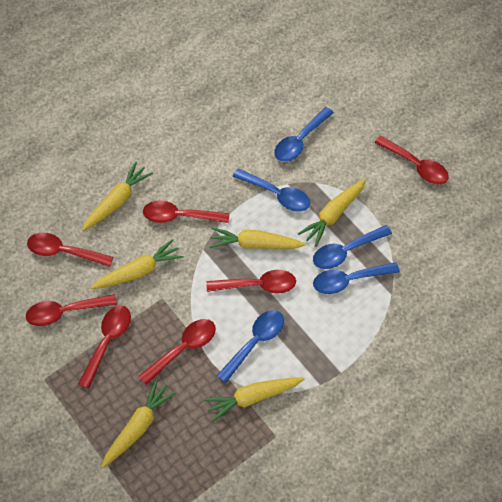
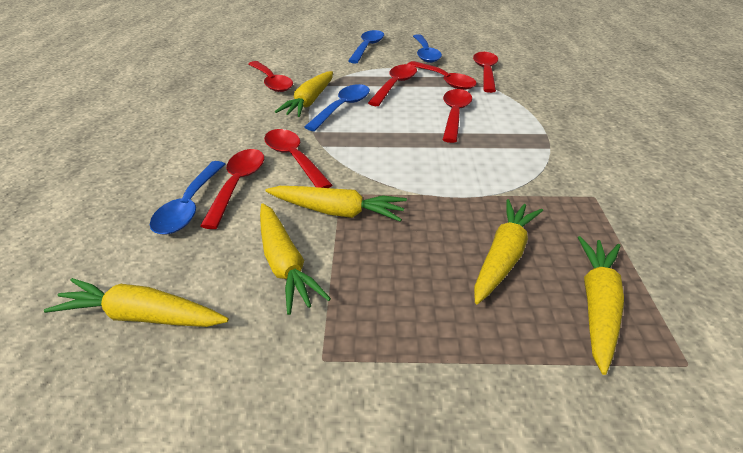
blue spoon: 5 -> 4

